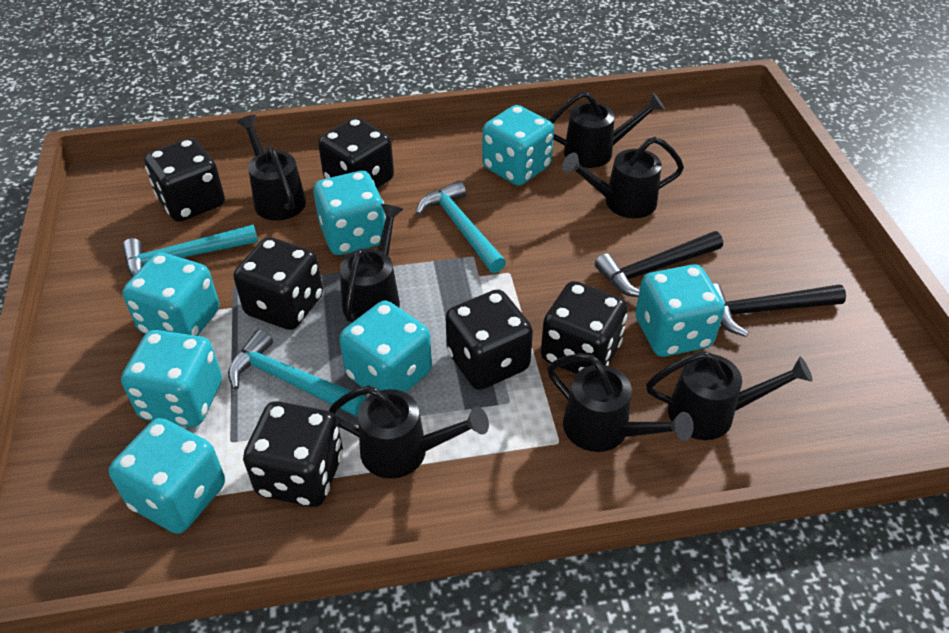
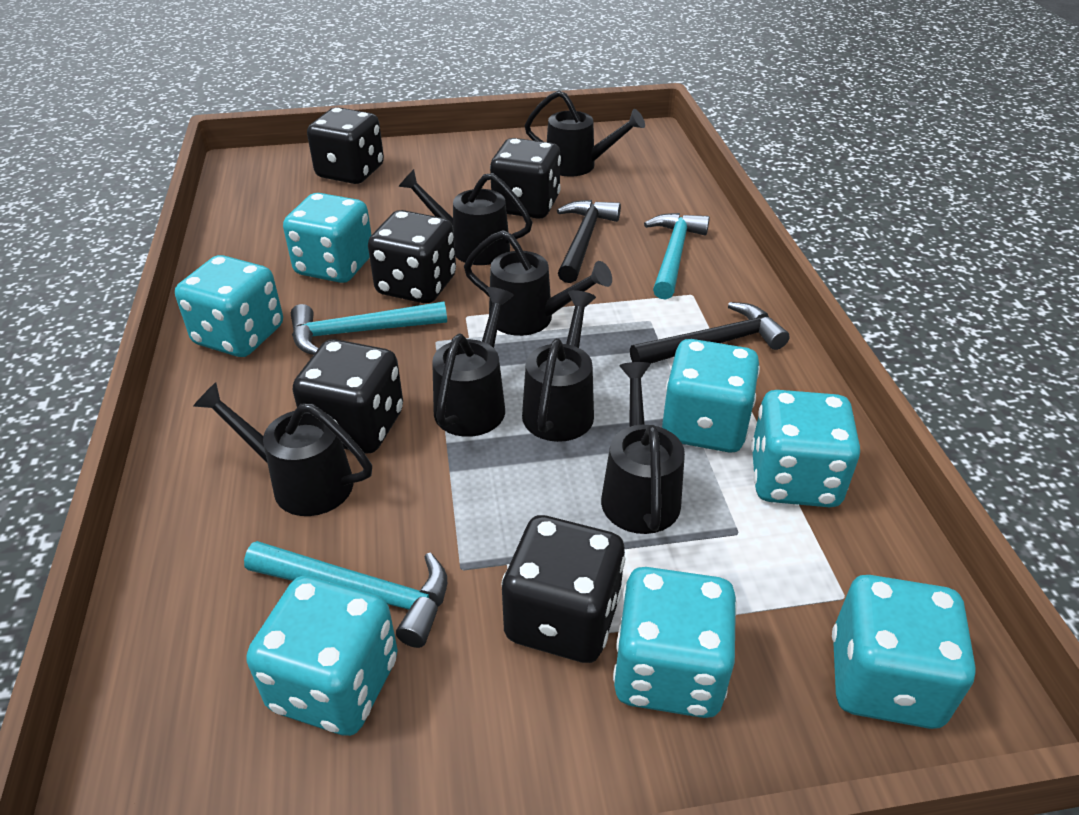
black dice: 6 -> 5

